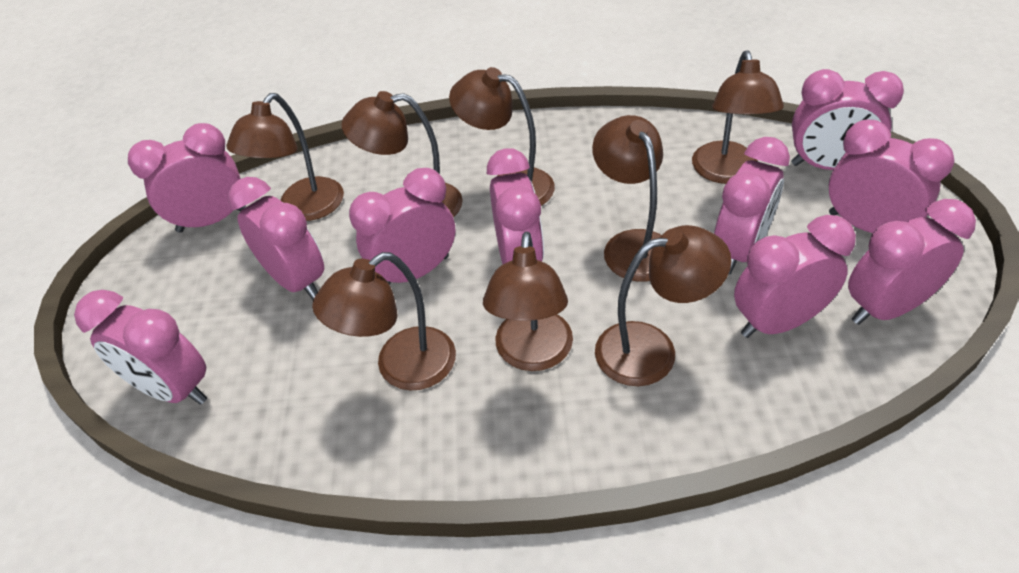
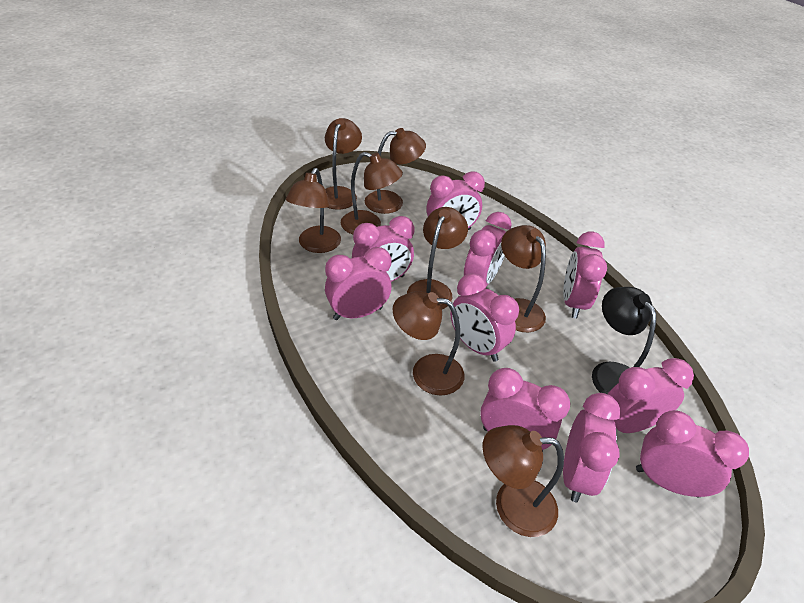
black lamp: 0 -> 1

